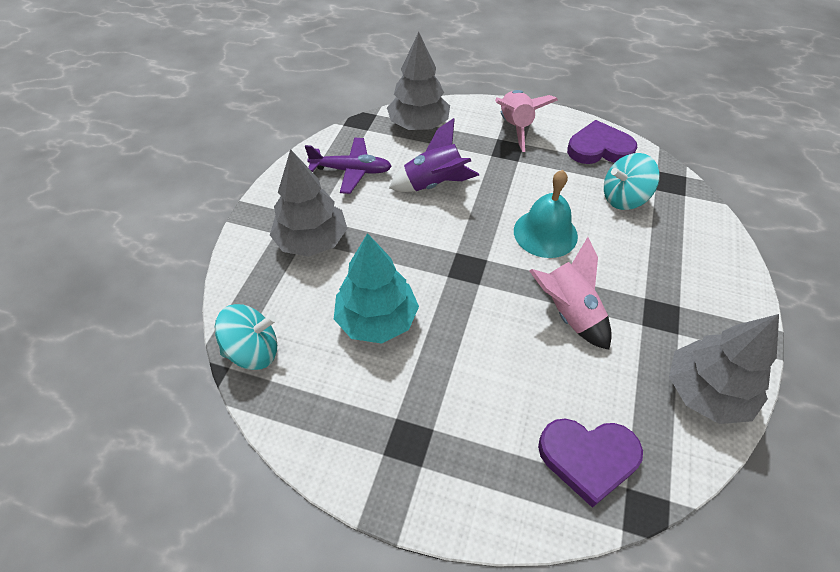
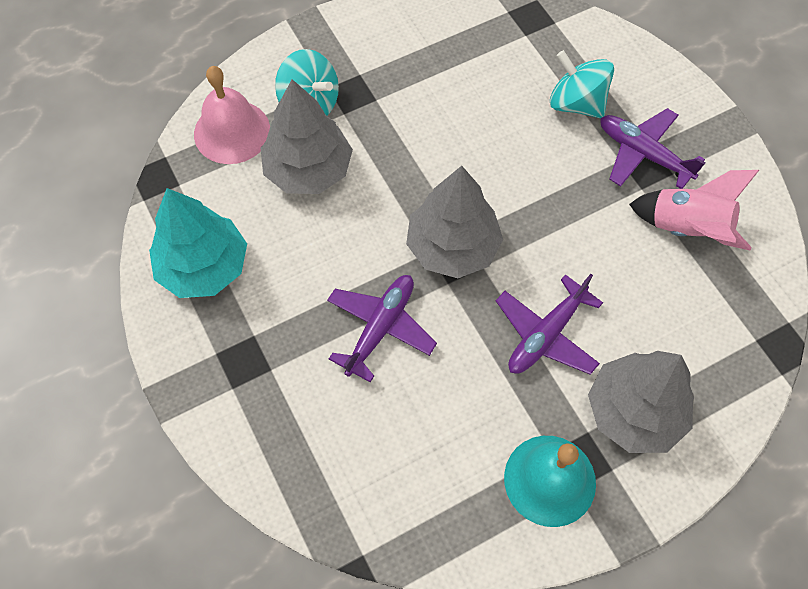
pink bell: 0 -> 1
pink rocket: 2 -> 1
purple heart: 2 -> 0
purple plane: 1 -> 3
purple rocket: 1 -> 0

